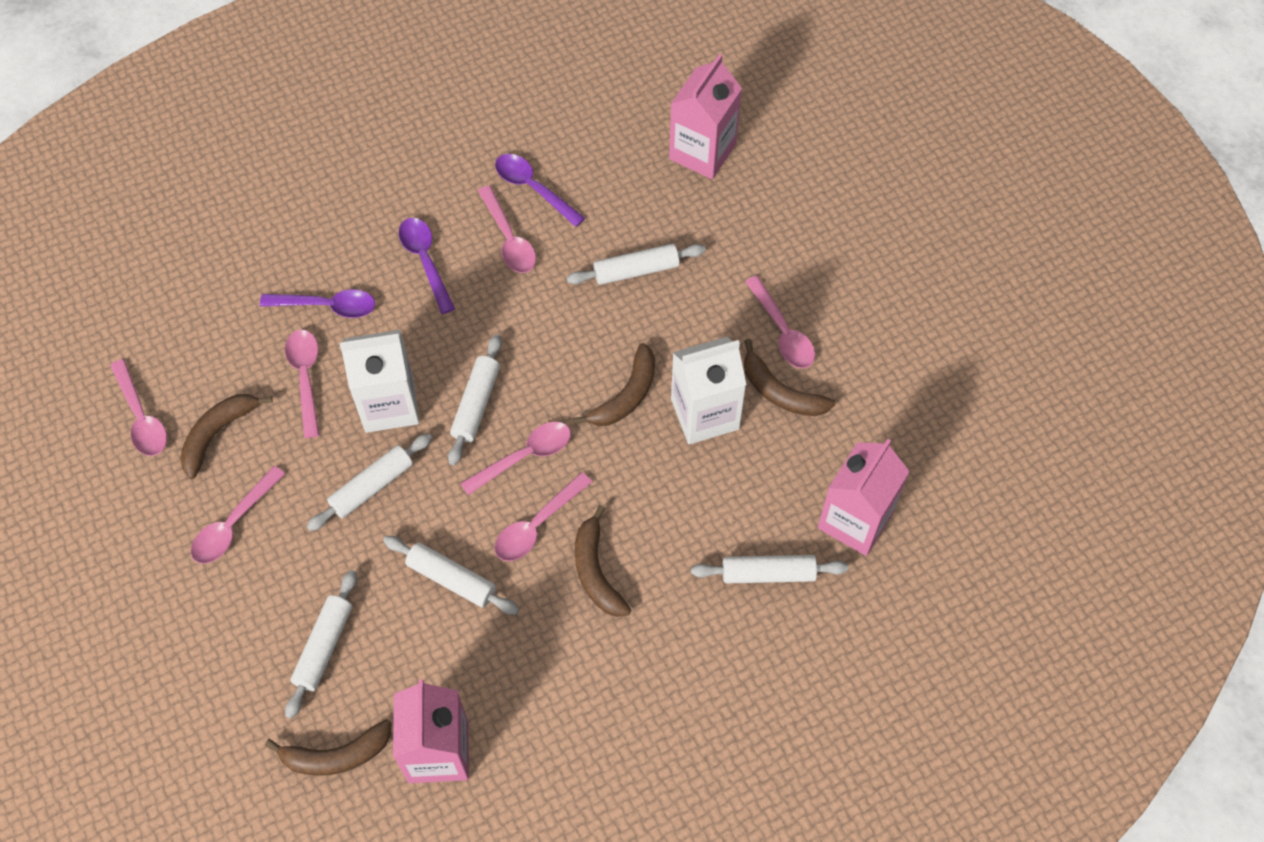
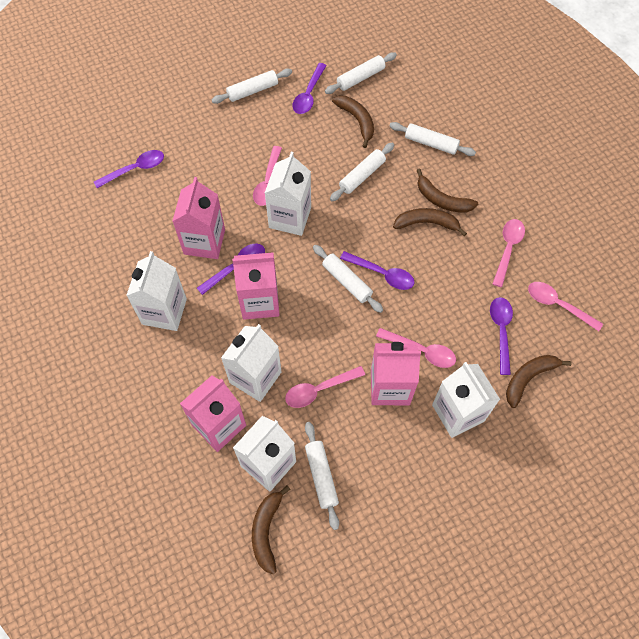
pink carton: 3 -> 4
pink spoon: 7 -> 5
purple spoon: 3 -> 5
white carton: 2 -> 5

